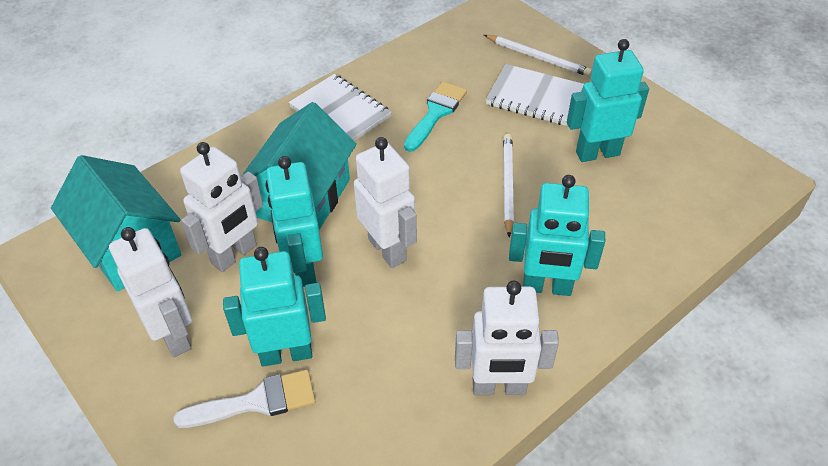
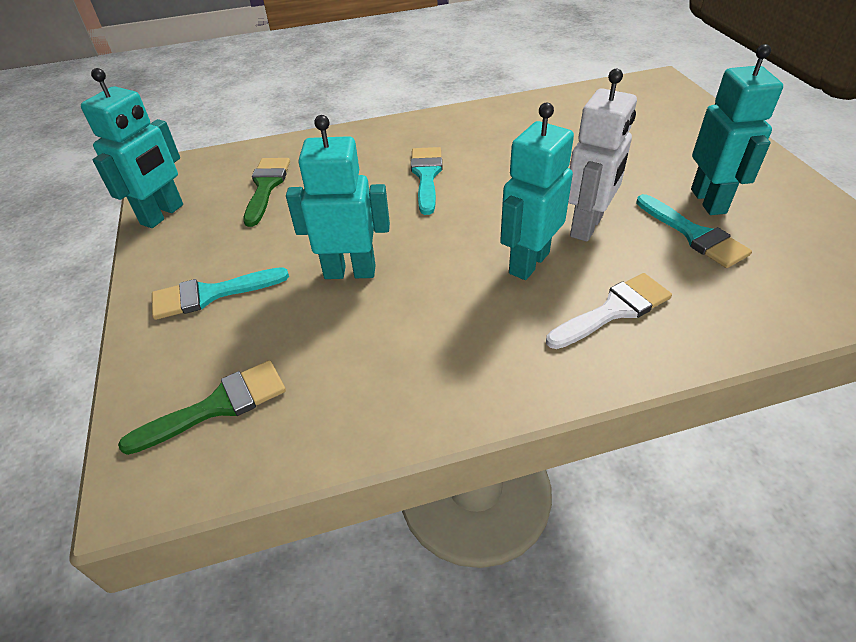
green brush: 0 -> 2
turquoise brush: 1 -> 3
turquoise house: 2 -> 0
white notebook: 2 -> 0
white pencil: 2 -> 0
white robot: 4 -> 1

